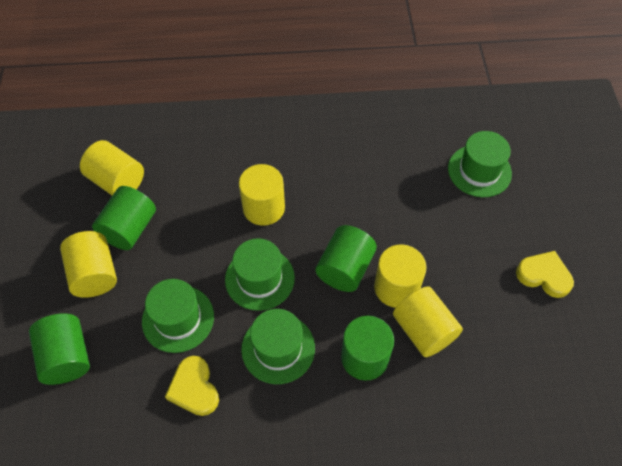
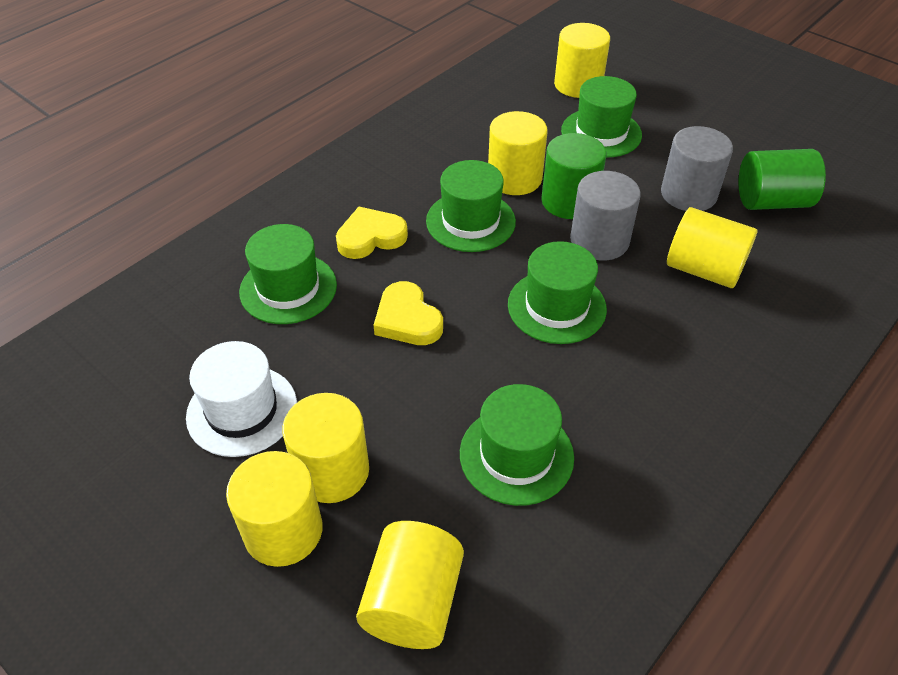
green cylinder: 4 -> 2
green hat: 4 -> 5
grey cylinder: 0 -> 2
white hat: 0 -> 1
yellow cylinder: 5 -> 6

